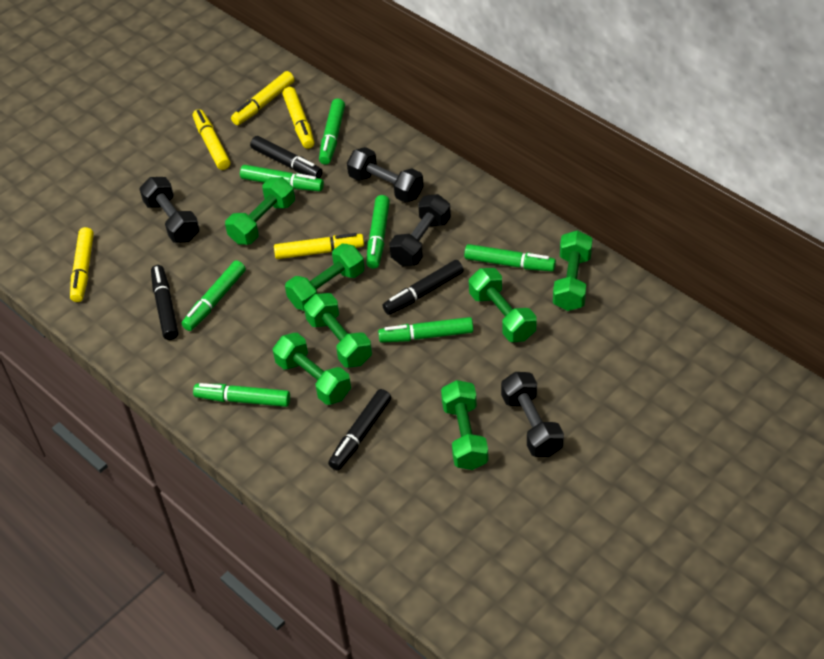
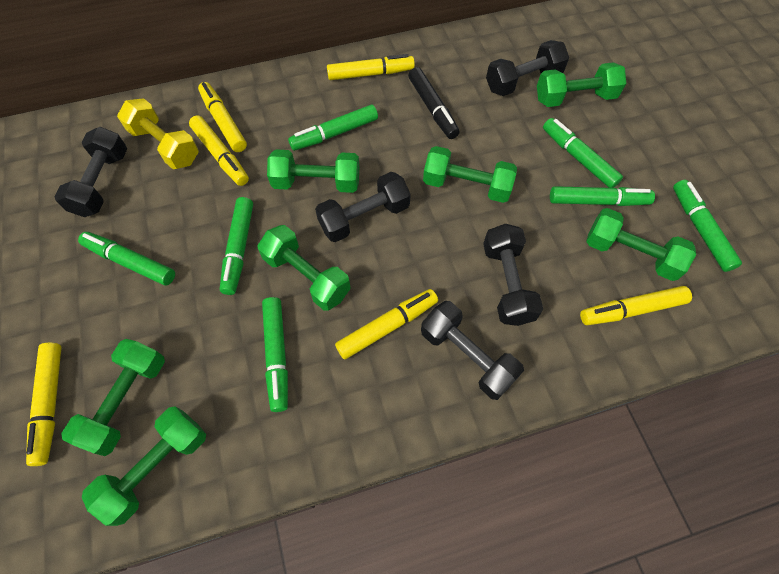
black dumbbell: 4 -> 5
black marker: 4 -> 1
yellow dumbbell: 0 -> 1
yellow marker: 5 -> 6

